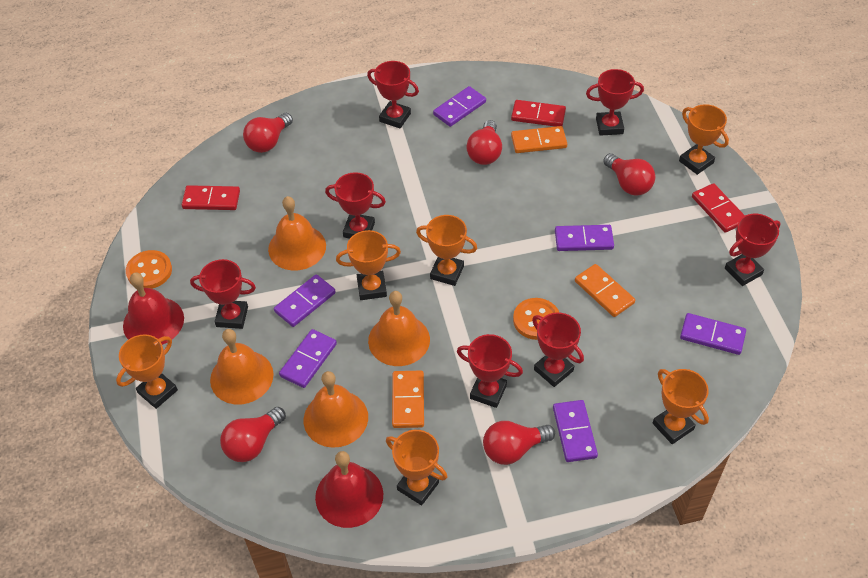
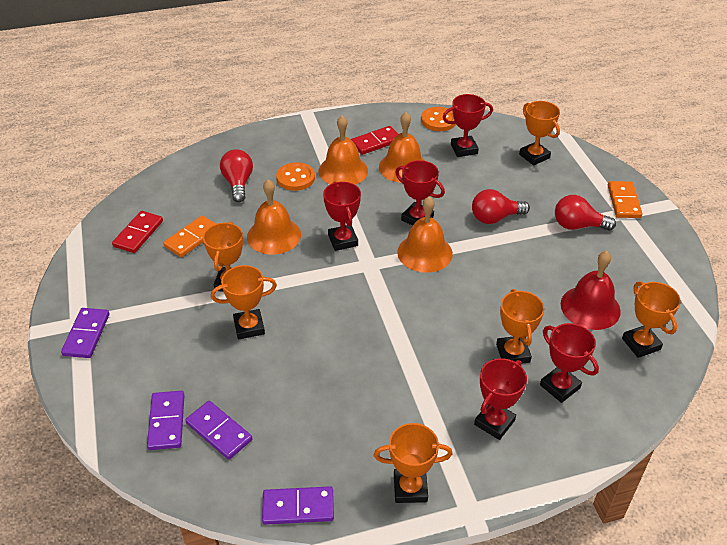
orange domino: 3 -> 2
purple domino: 6 -> 4
red bell: 2 -> 1
red domino: 3 -> 2
red light bulb: 5 -> 3
red trophy: 7 -> 5

